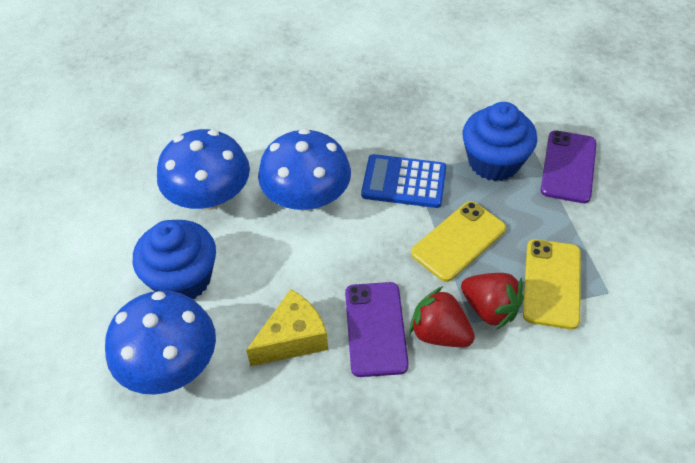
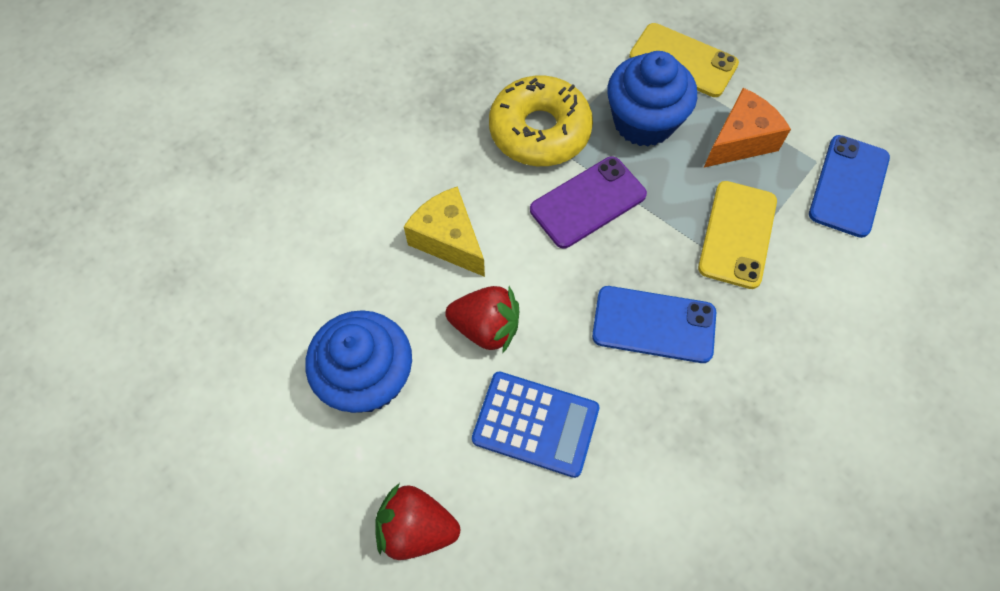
blue mushroom: 3 -> 0
blue phone: 0 -> 2
orange cheese: 0 -> 1
purple phone: 2 -> 1
yellow donut: 0 -> 1

